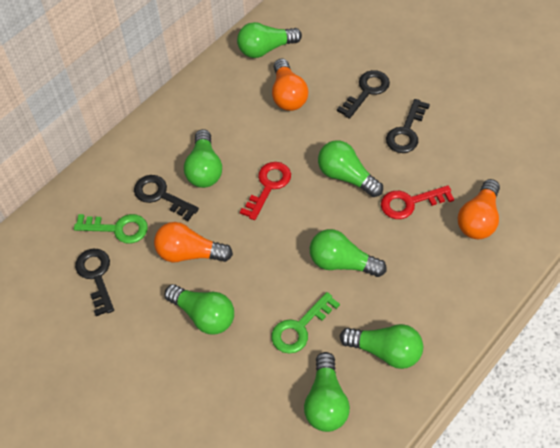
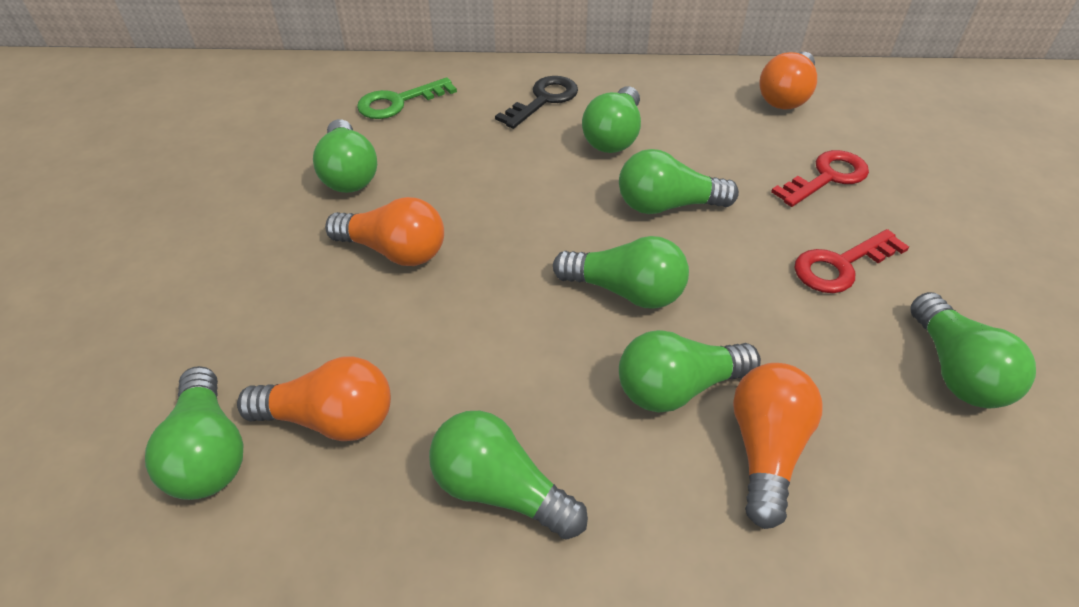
black key: 4 -> 1
green key: 2 -> 1
green light bulb: 7 -> 8
orange light bulb: 3 -> 4

